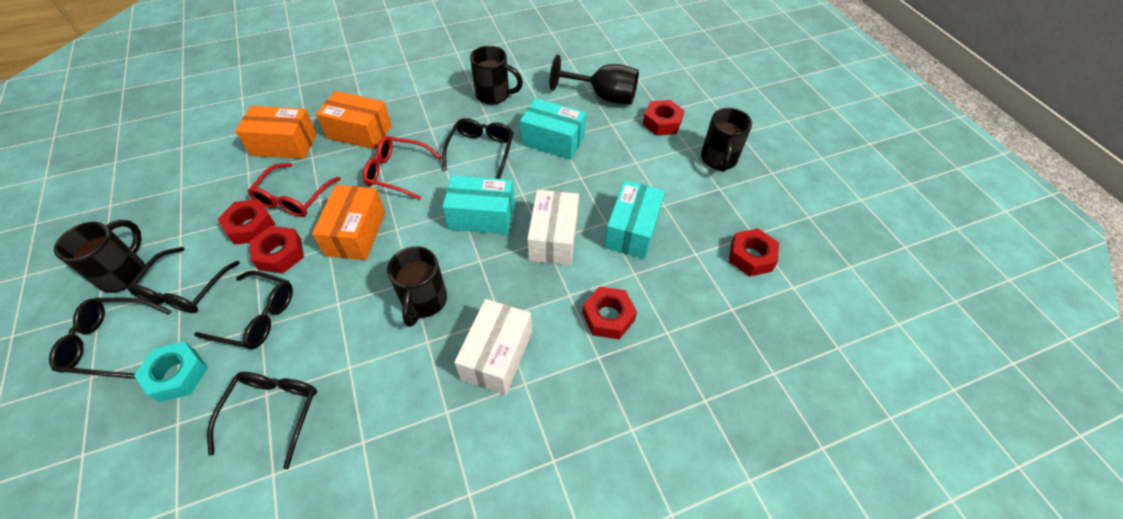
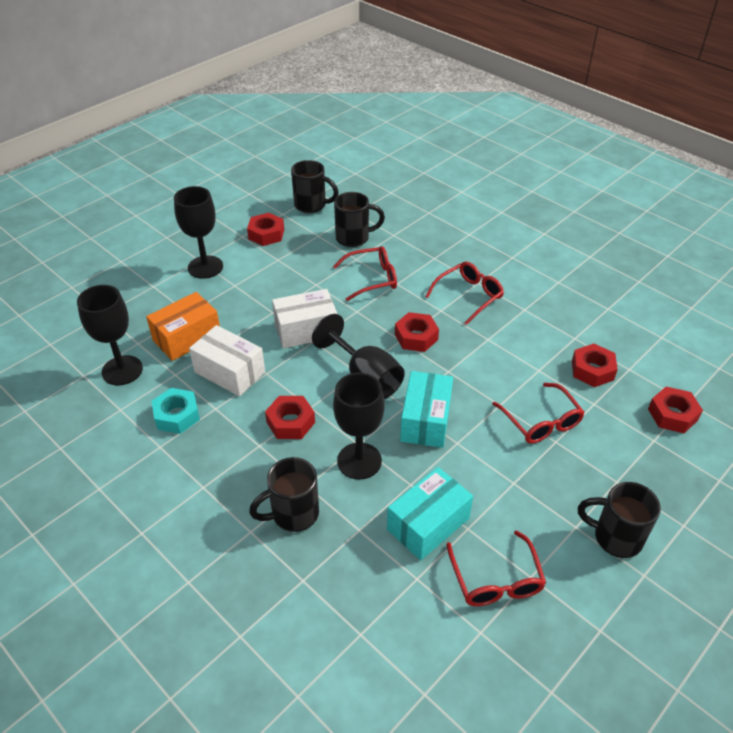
black glasses: 5 -> 0
black goblet: 1 -> 4
orange box: 3 -> 1
red glasses: 2 -> 4
turquoise box: 3 -> 2

